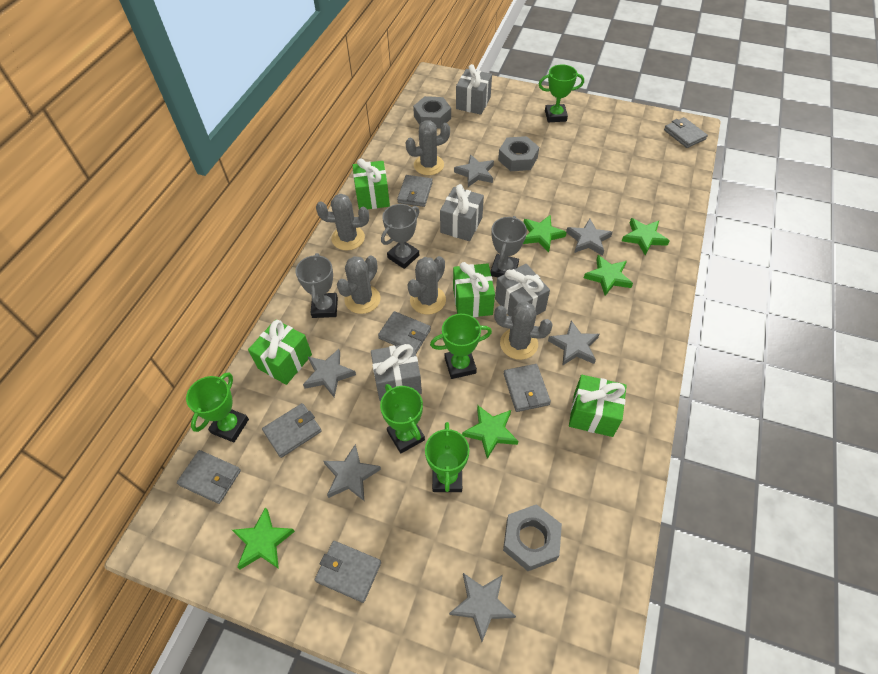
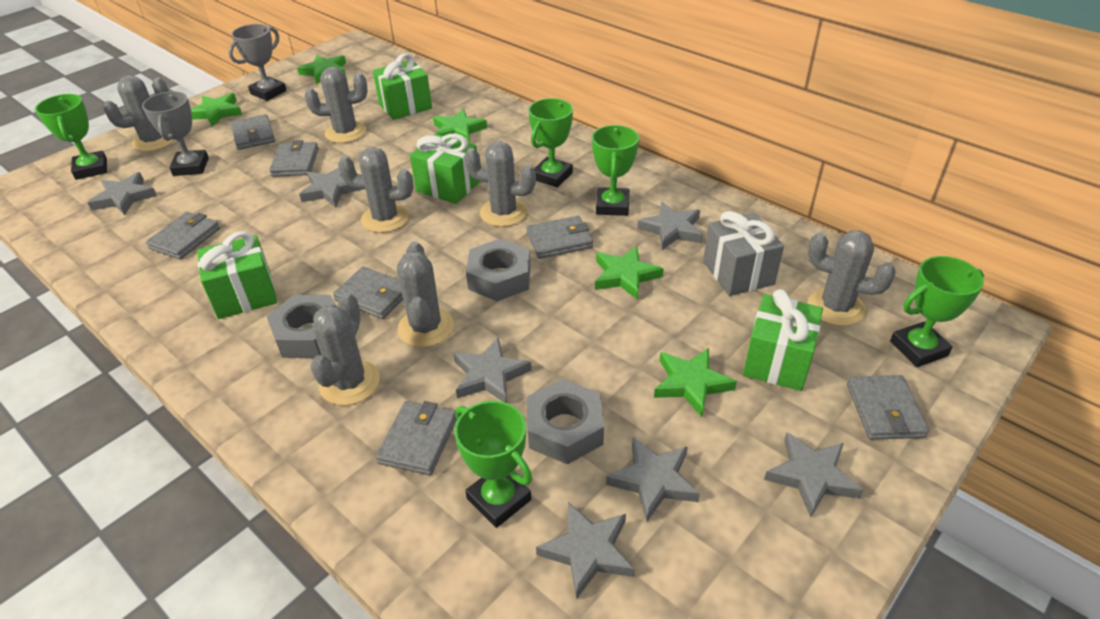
grey cactus: 5 -> 7
grey gift: 4 -> 1
grey star: 6 -> 7
grey trophy: 3 -> 2

